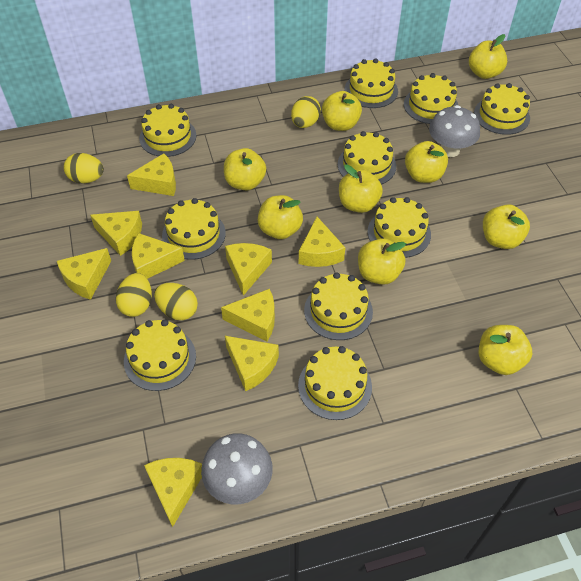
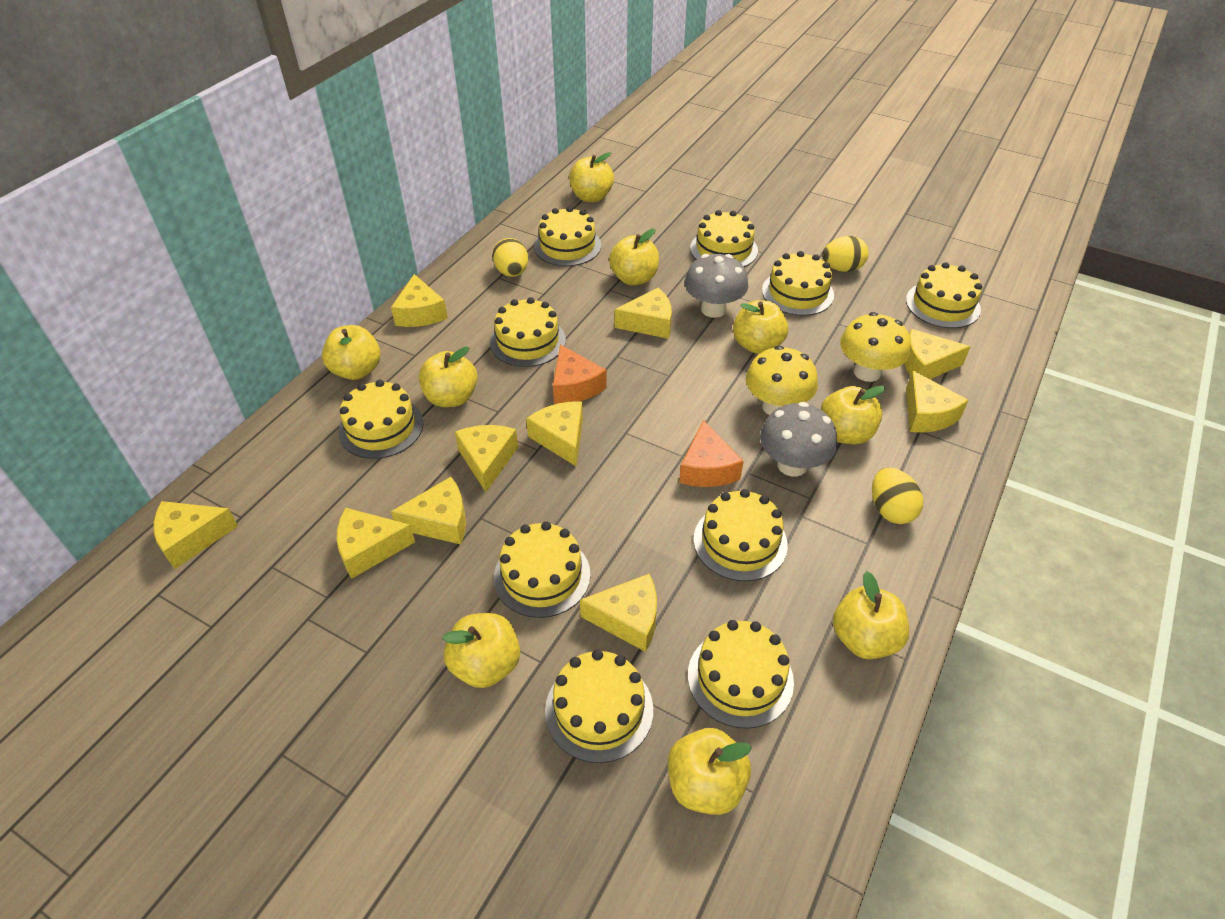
orange cheese: 0 -> 2
yellow cheese: 9 -> 10
yellow egg: 4 -> 3
yellow mushroom: 0 -> 2

